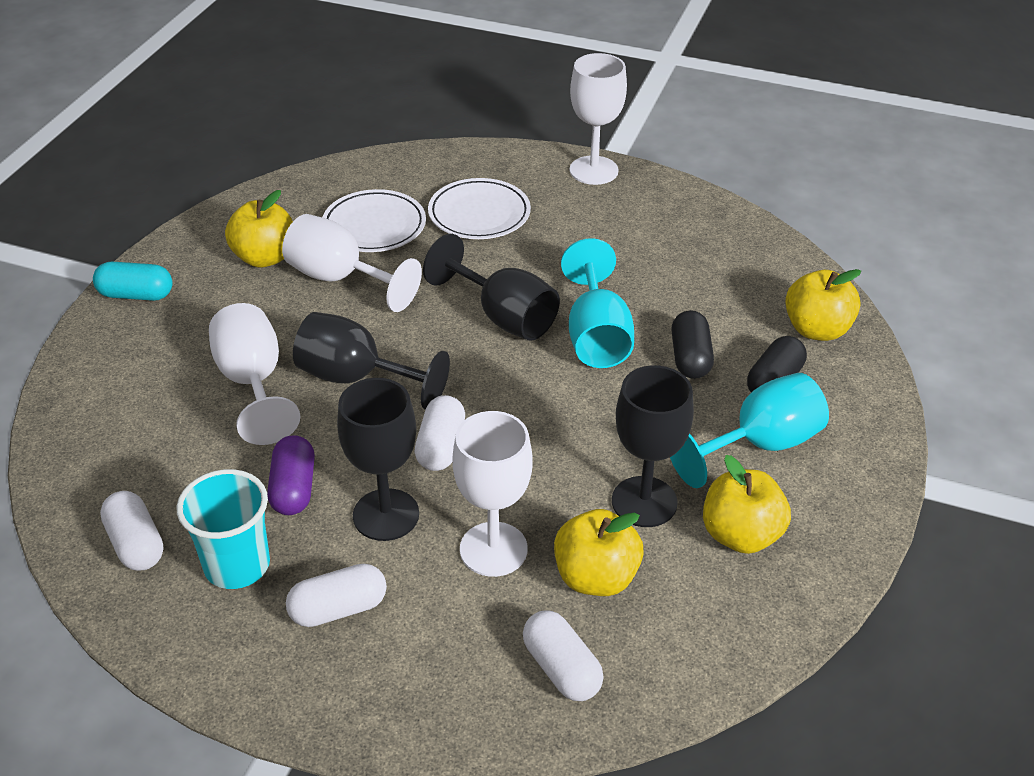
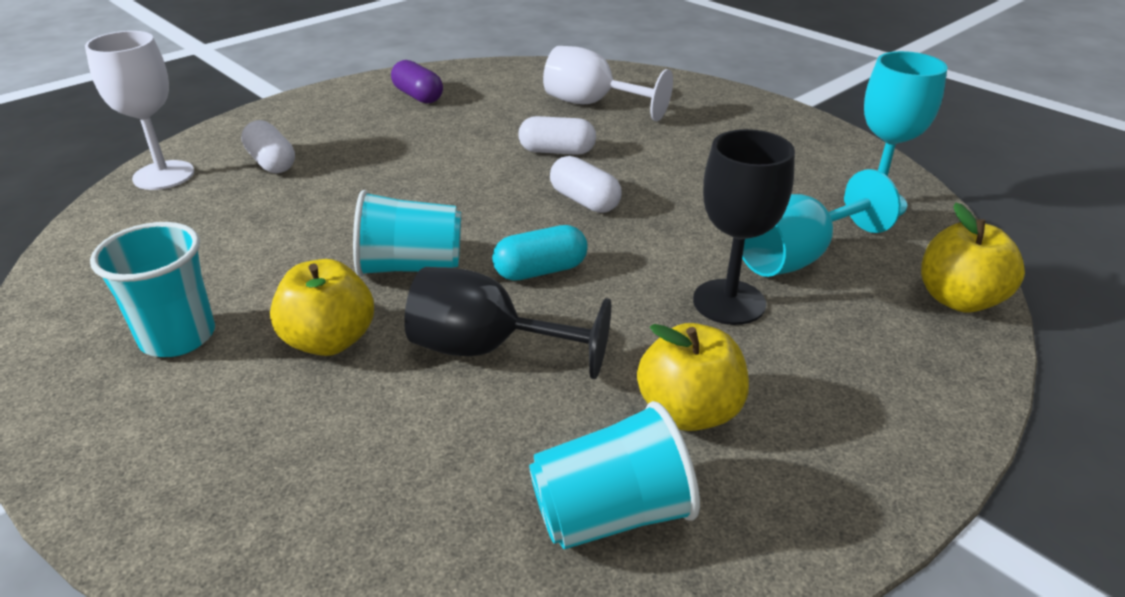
black capsule: 2 -> 0
black goblet: 4 -> 2
turquoise cup: 1 -> 3
white capsule: 4 -> 3
white goblet: 4 -> 2
white plate: 2 -> 0
yellow apple: 4 -> 3

